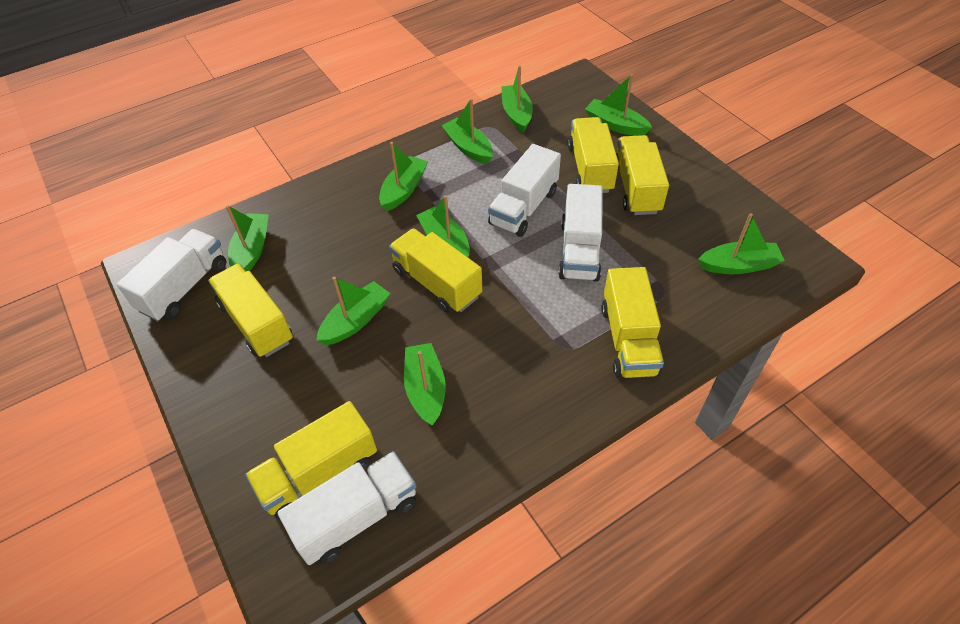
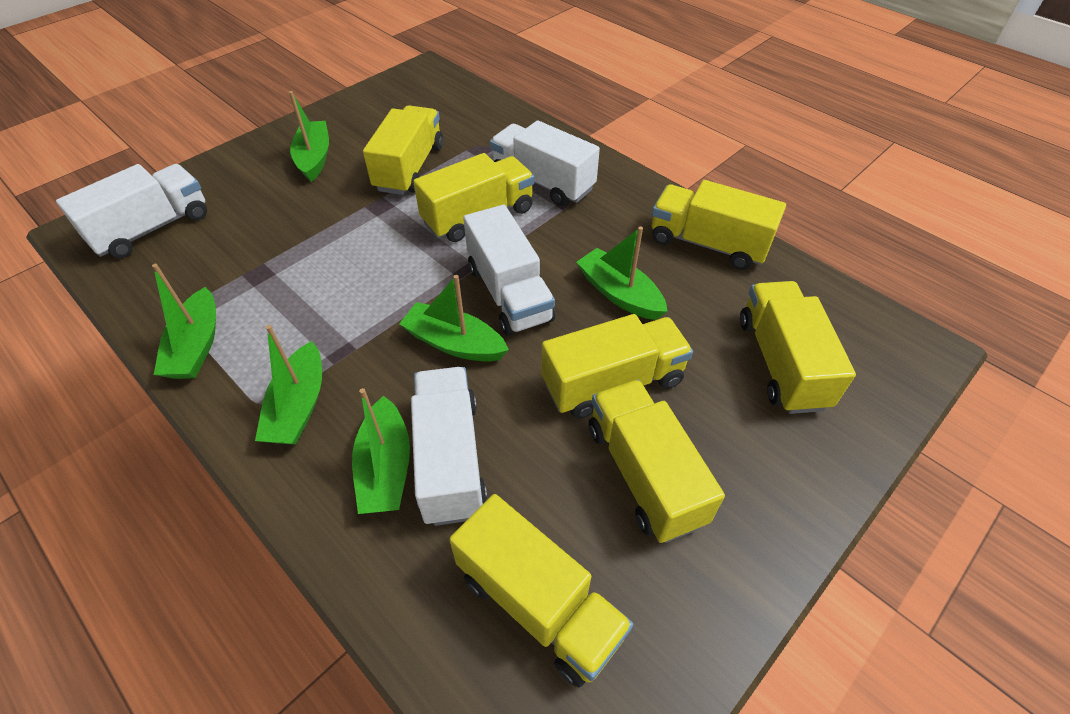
green boat: 9 -> 6
yellow truck: 6 -> 7

